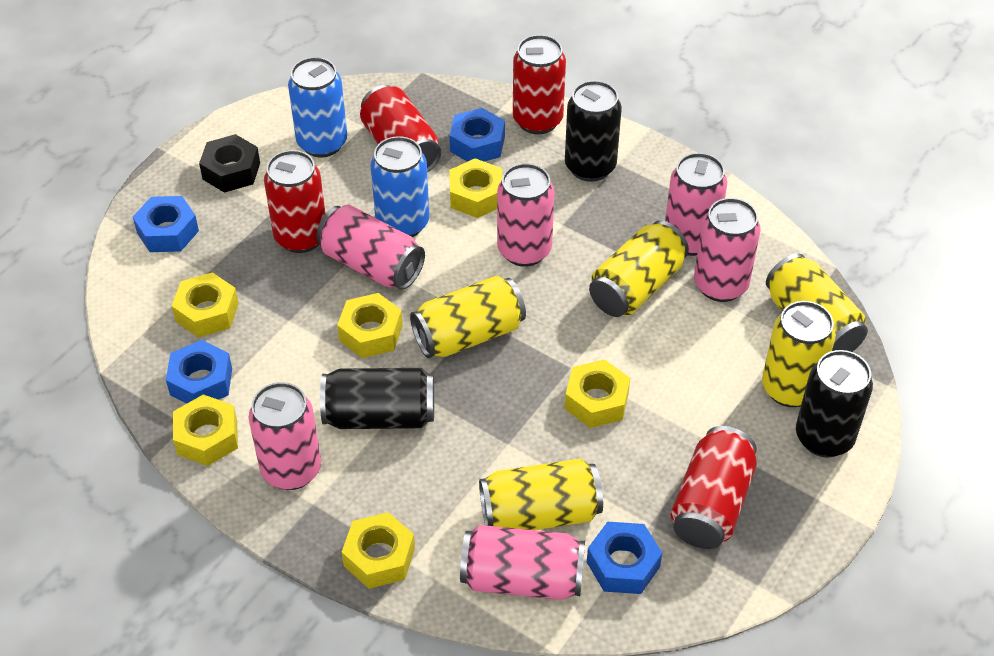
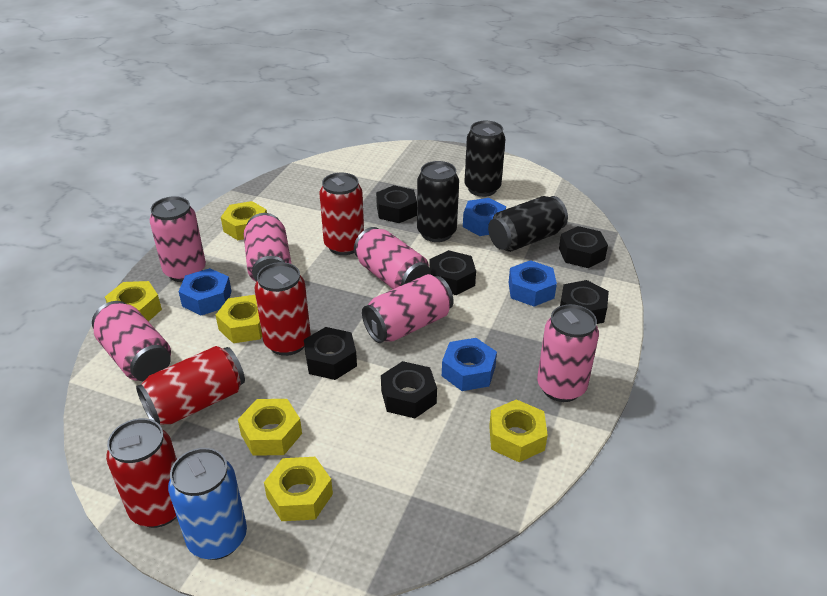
black nut: 1 -> 6
blue can: 2 -> 1
yellow can: 5 -> 0

